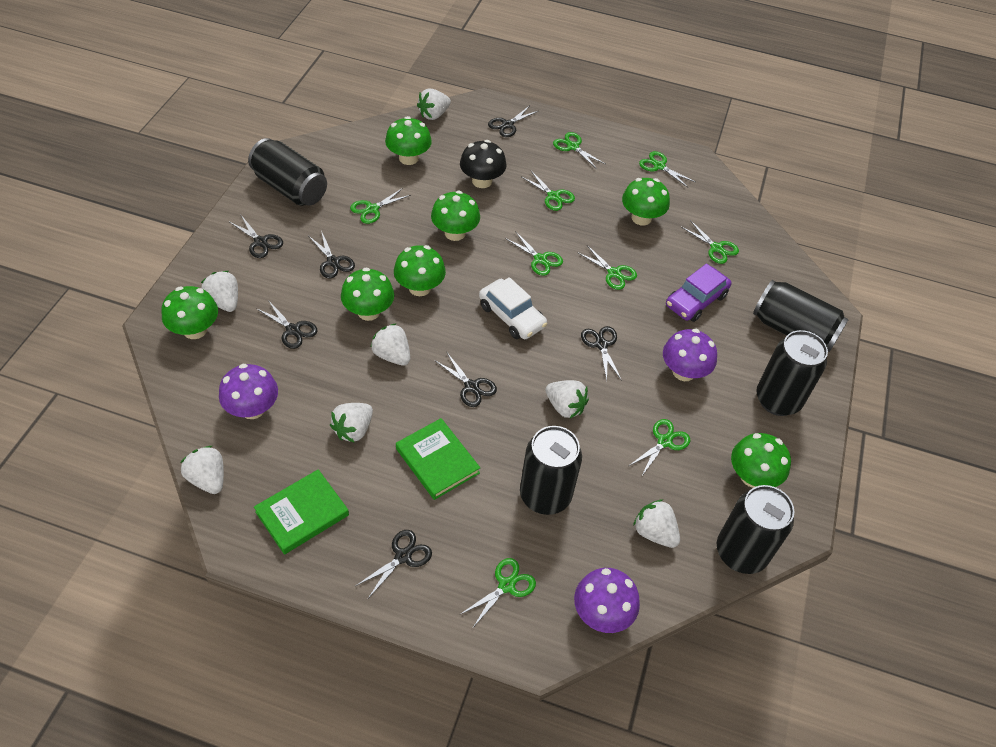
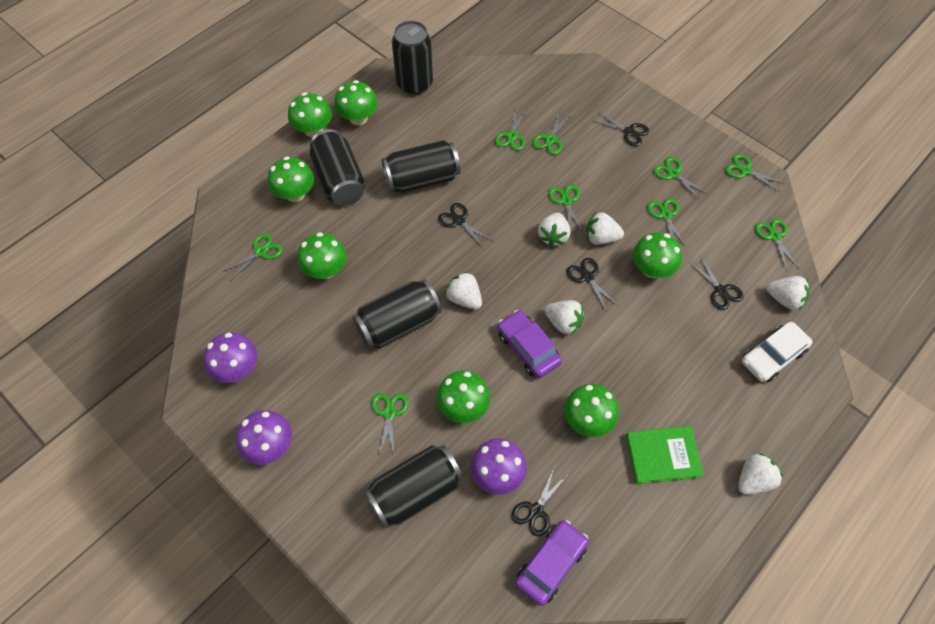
black mushroom: 1 -> 0
black scissors: 7 -> 5
green book: 2 -> 1
purple car: 1 -> 2
white strawberry: 7 -> 6

